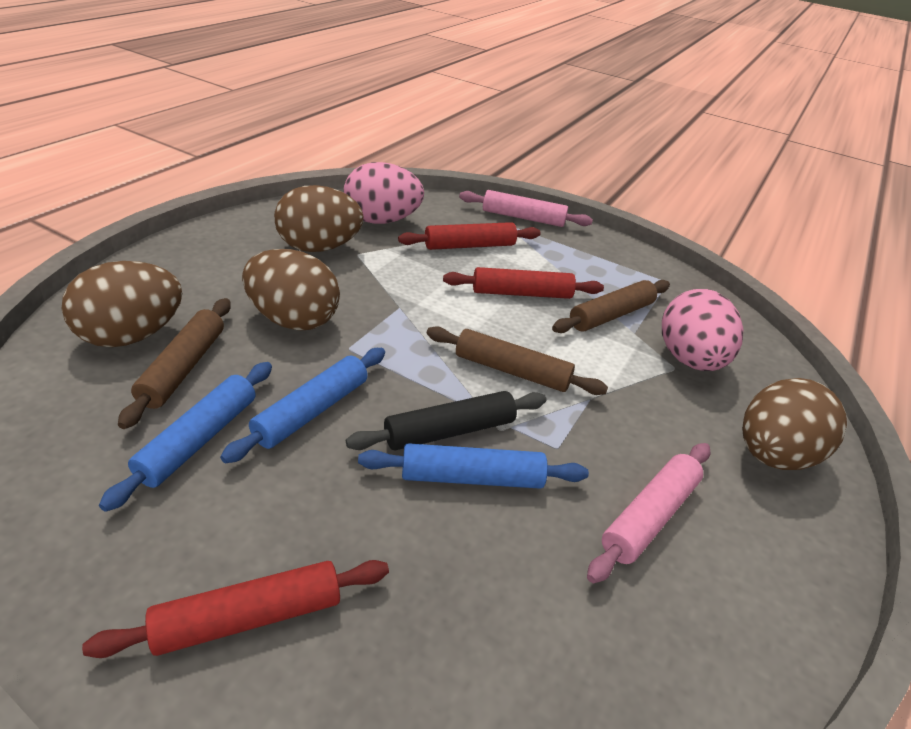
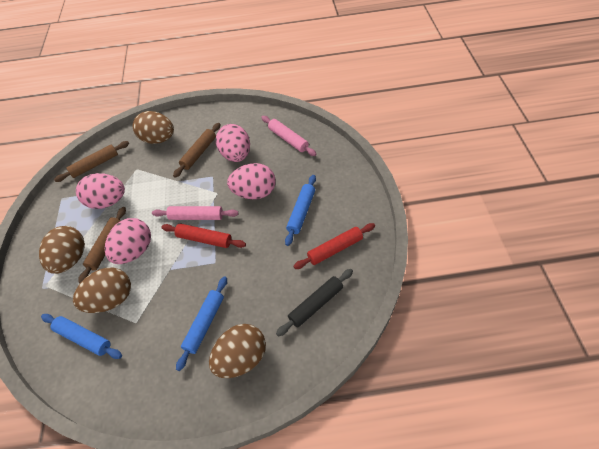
pink egg: 2 -> 4
red rolling pin: 3 -> 2

